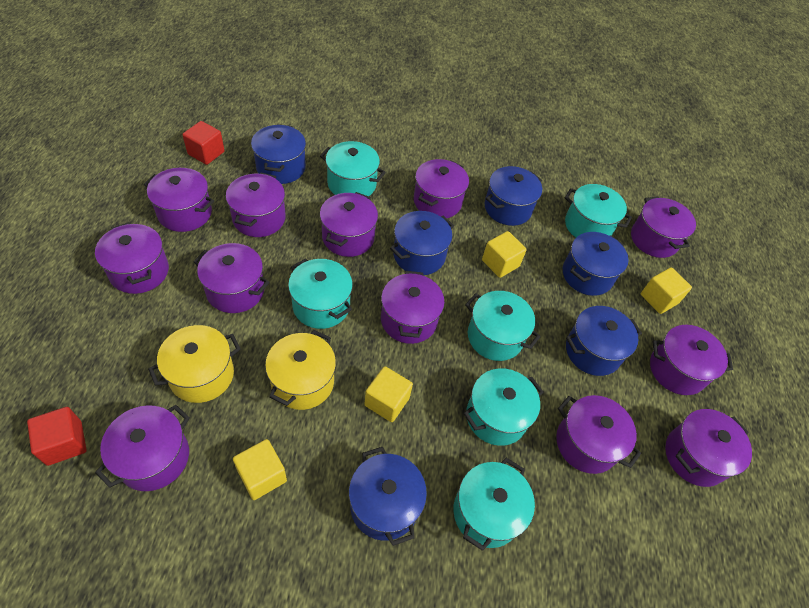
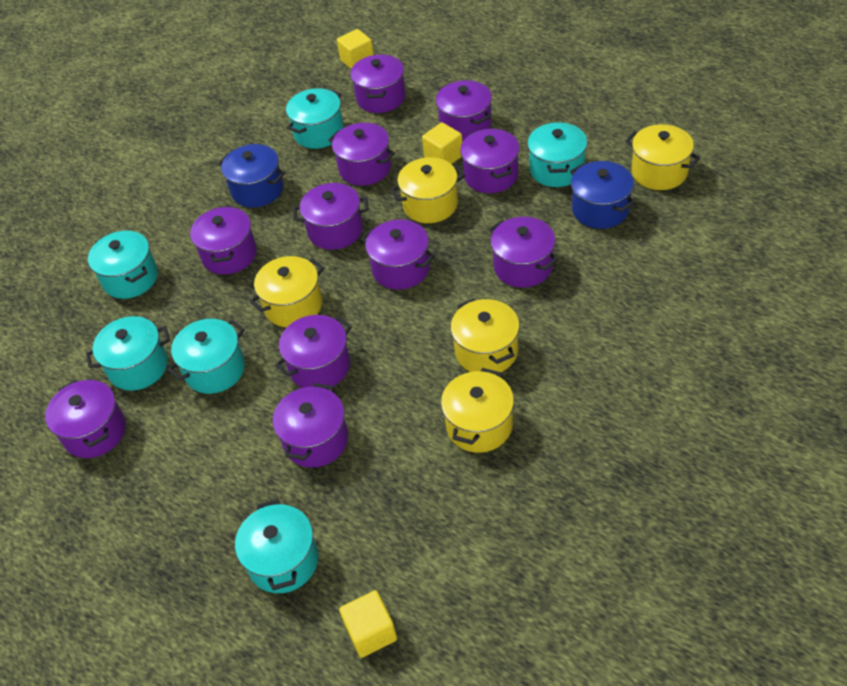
blue pot: 6 -> 2
purple pot: 12 -> 11
red cube: 2 -> 0
yellow cube: 4 -> 3
yellow pot: 2 -> 5

